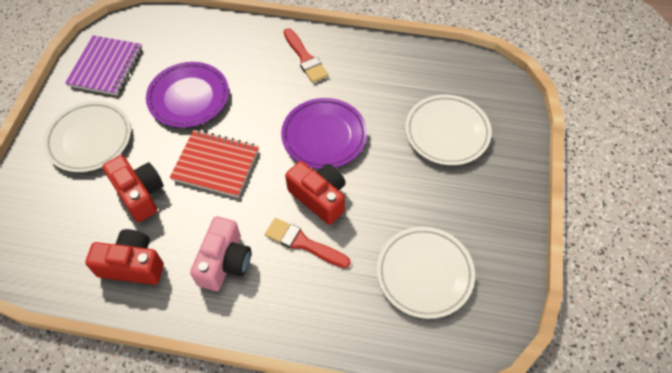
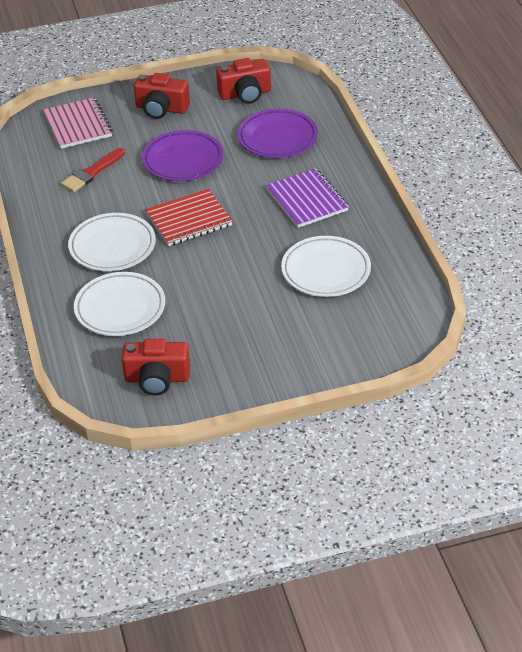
pink camera: 1 -> 0
pink notebook: 0 -> 1
red brush: 2 -> 1

